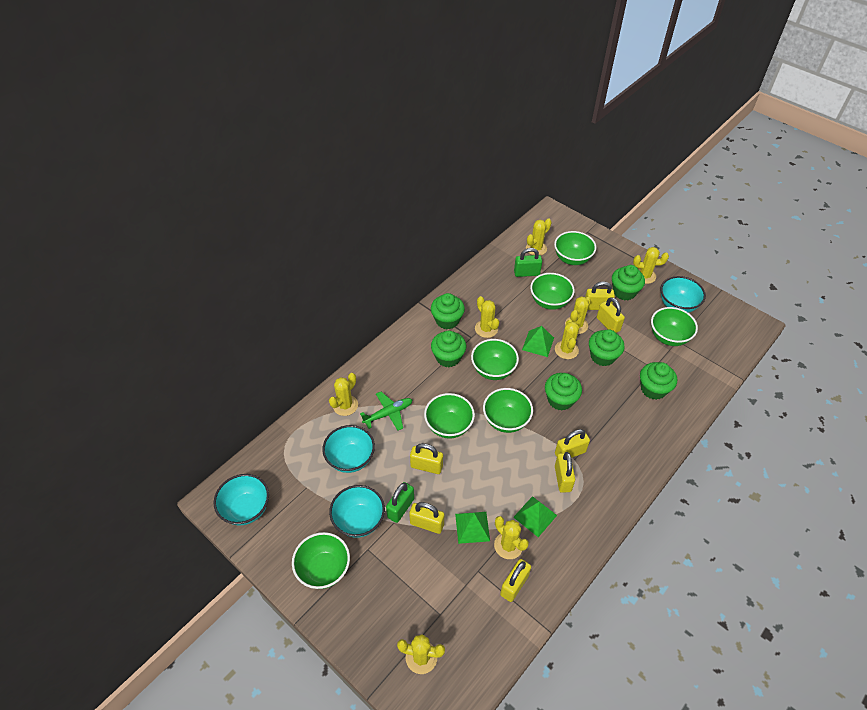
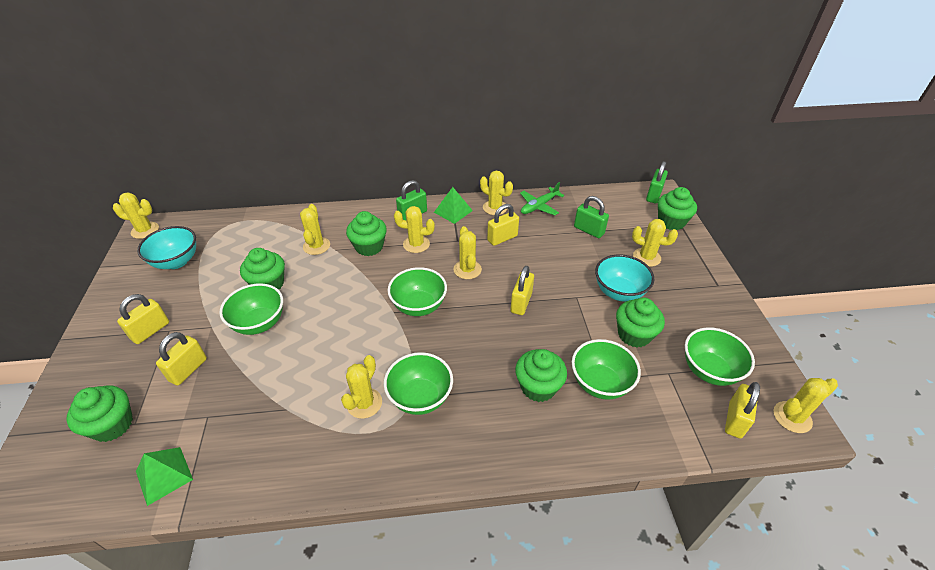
green bowl: 7 -> 5
green padlock: 2 -> 3
green pyramid: 3 -> 2
turquoise bowl: 4 -> 2
yellow padlock: 7 -> 5

